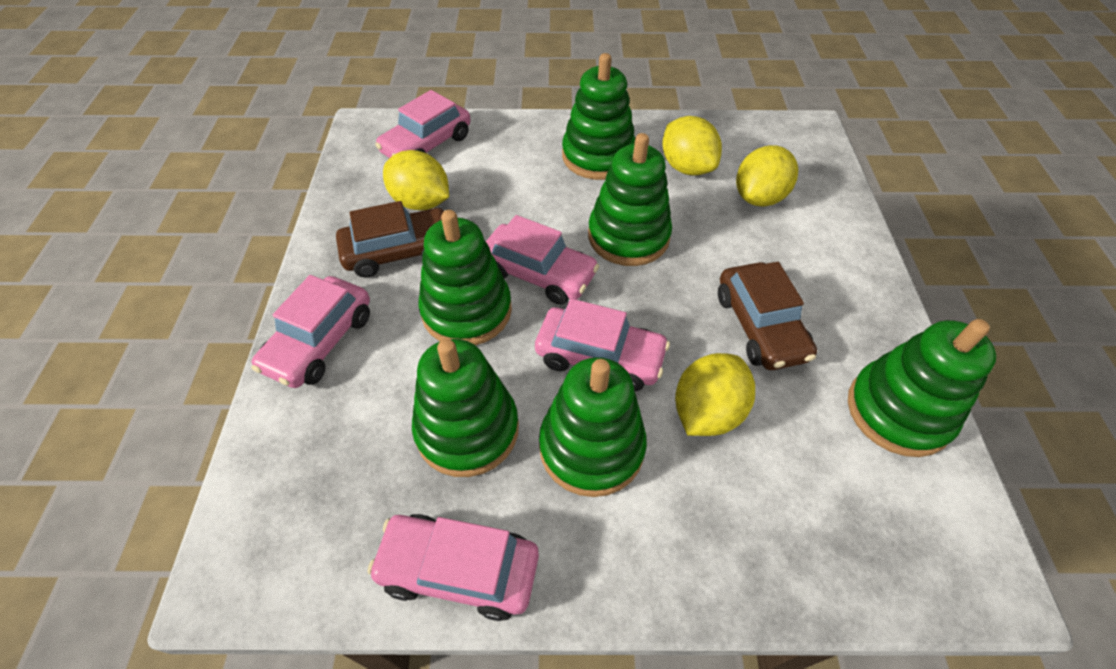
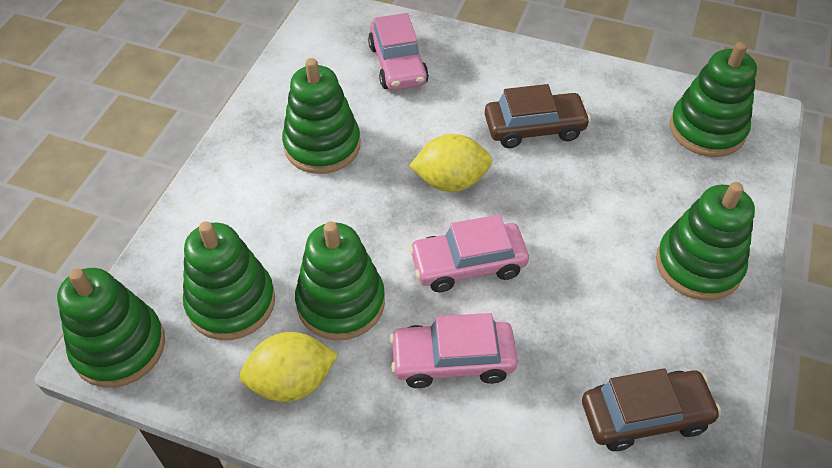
pink car: 5 -> 3
yellow lemon: 4 -> 2

